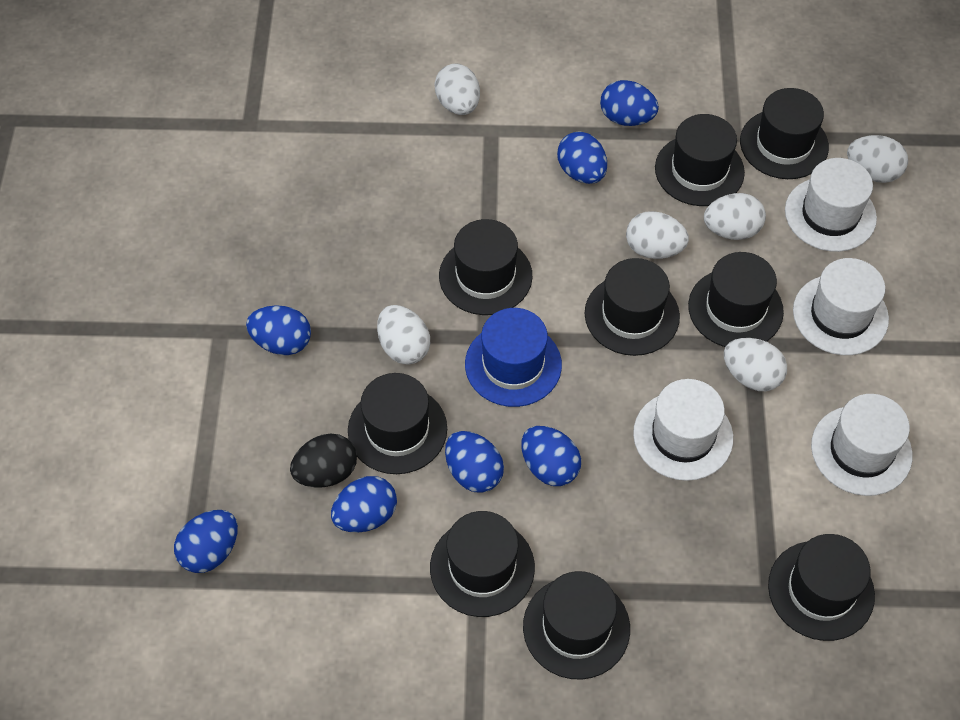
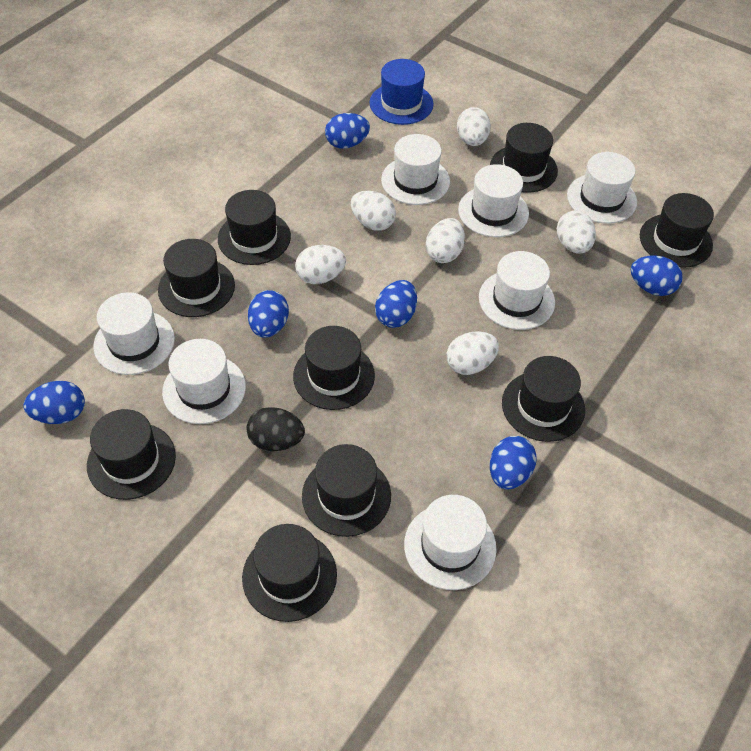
blue egg: 7 -> 6
white hat: 4 -> 7

